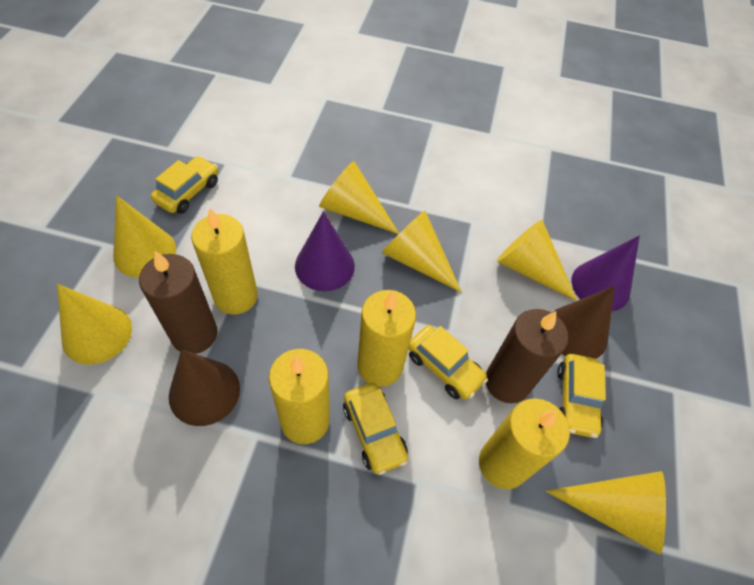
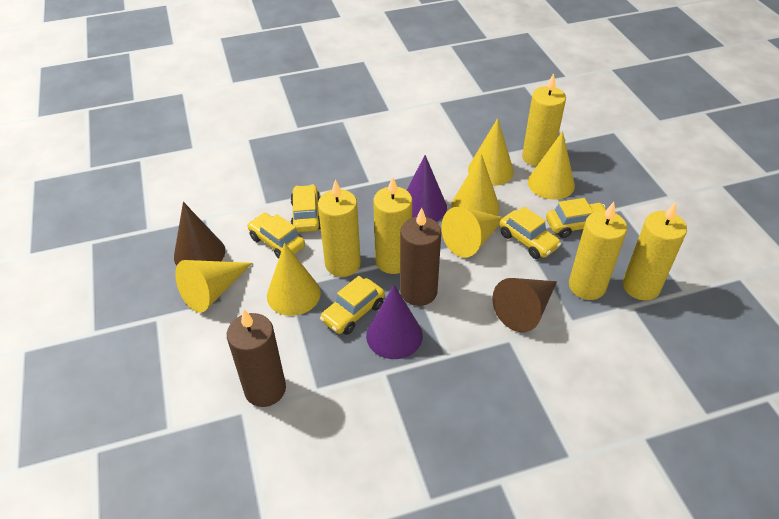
yellow candle: 4 -> 5
yellow car: 4 -> 5

